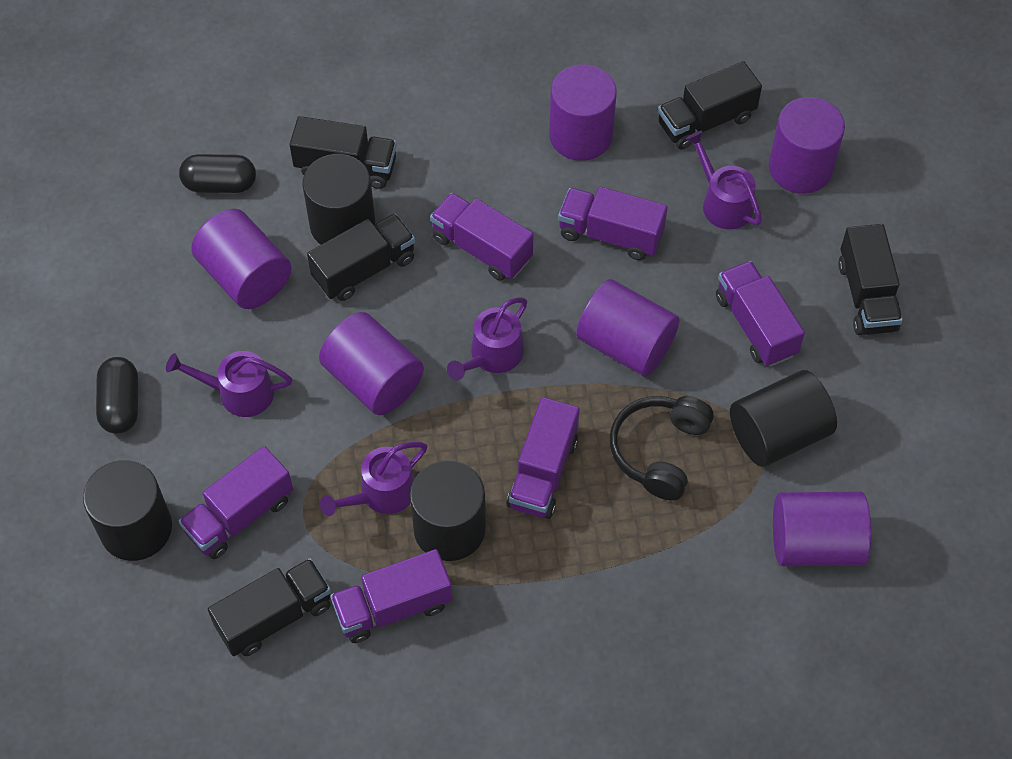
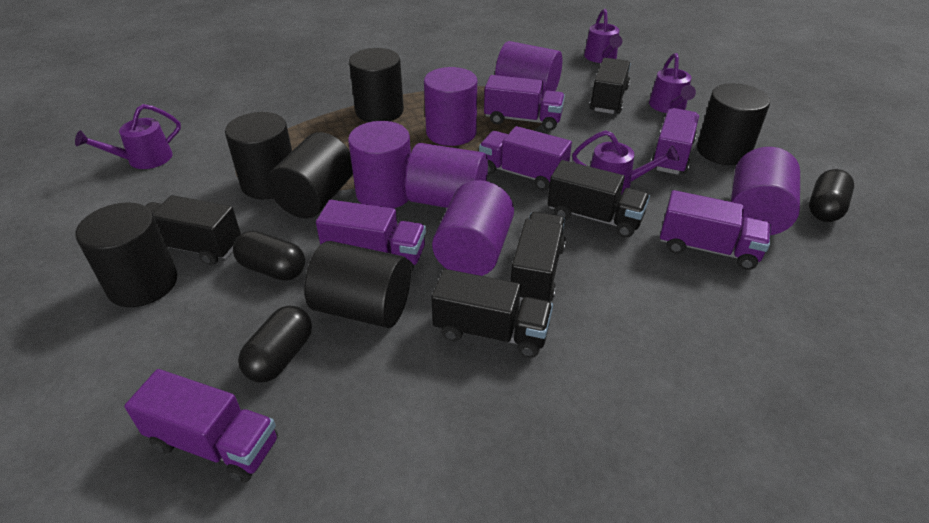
black capsule: 2 -> 3
black cylinder: 4 -> 6
black headphones: 1 -> 0

